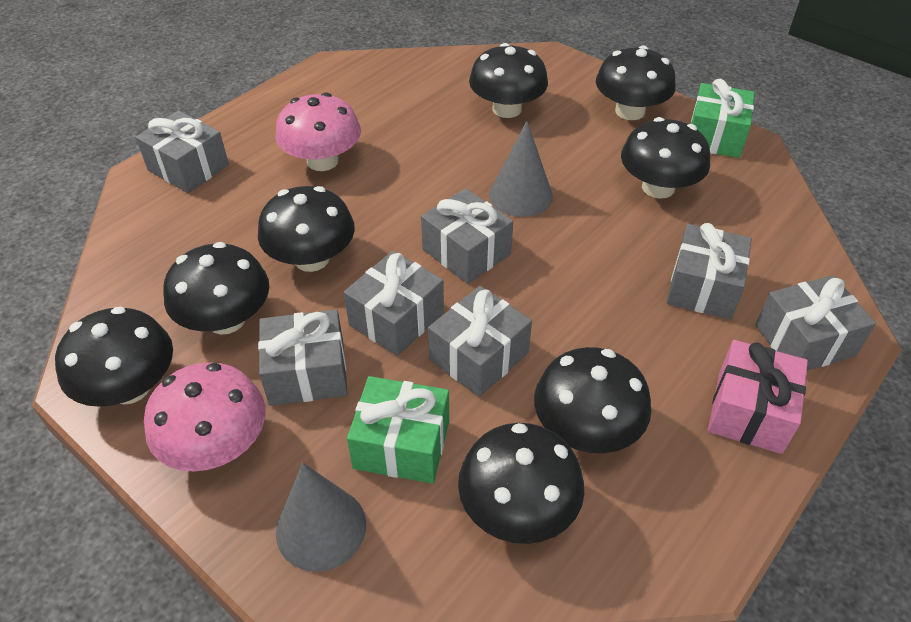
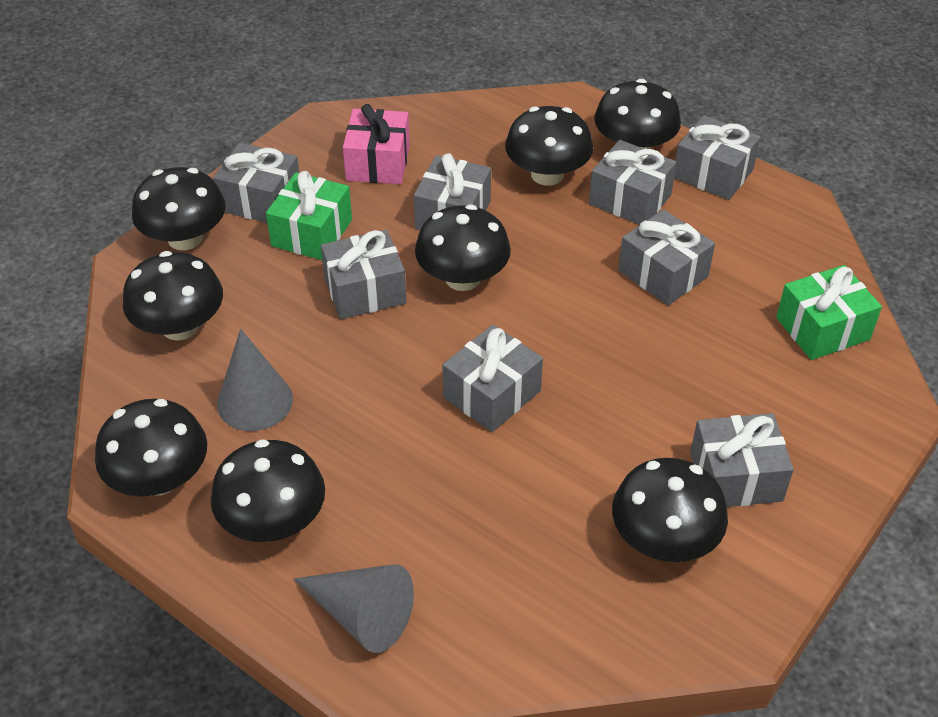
grey gift: 7 -> 8
pink mushroom: 2 -> 0

